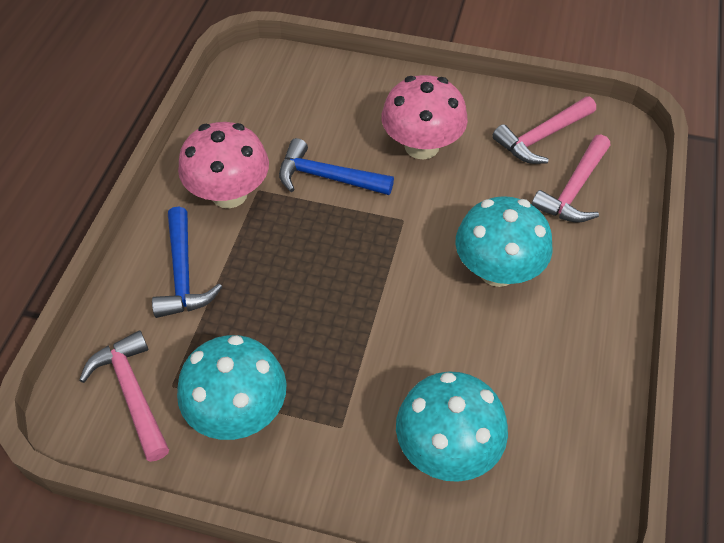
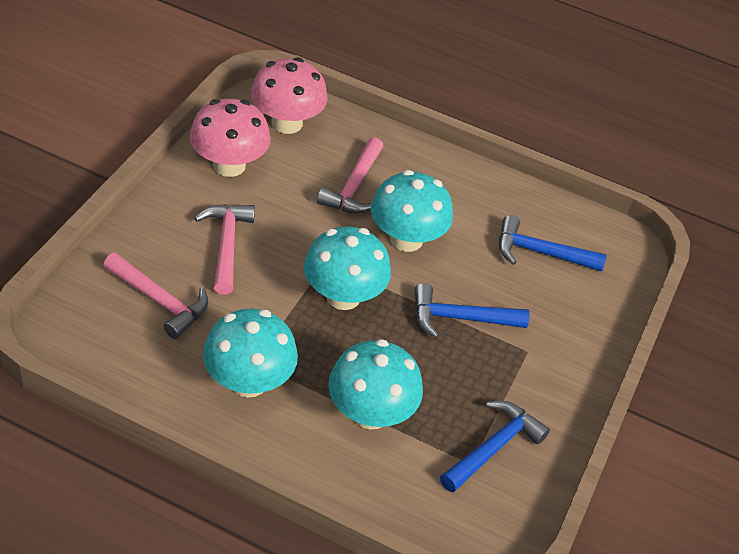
blue hammer: 2 -> 3
turquoise mushroom: 3 -> 4

